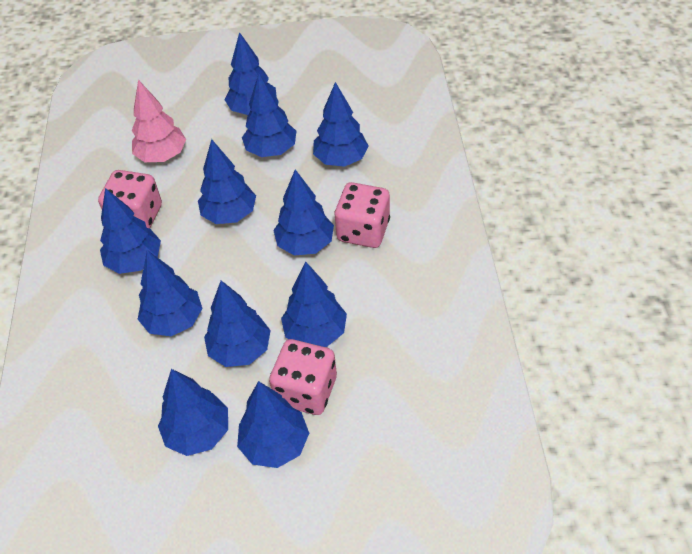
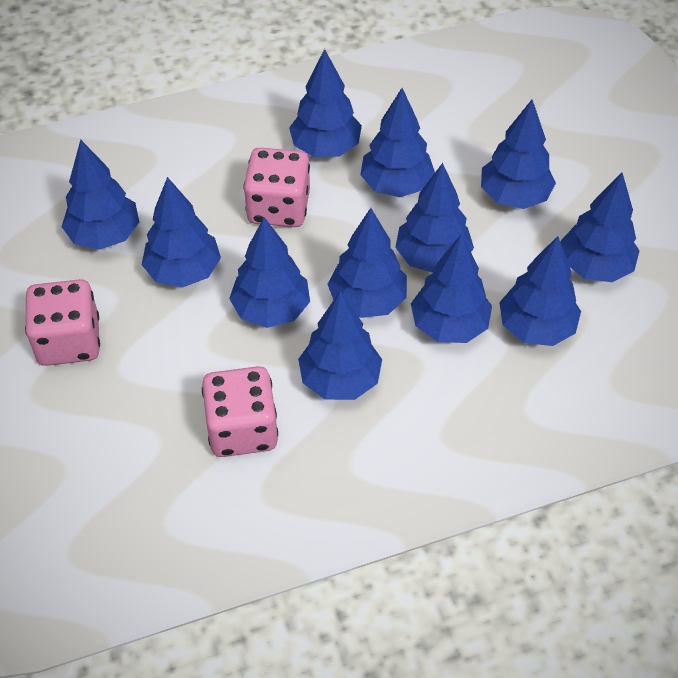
blue tree: 11 -> 12
pink tree: 1 -> 0

